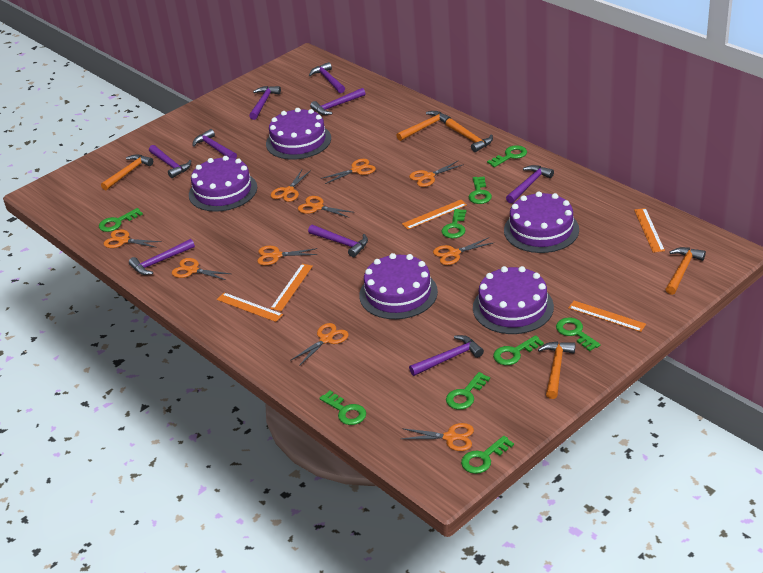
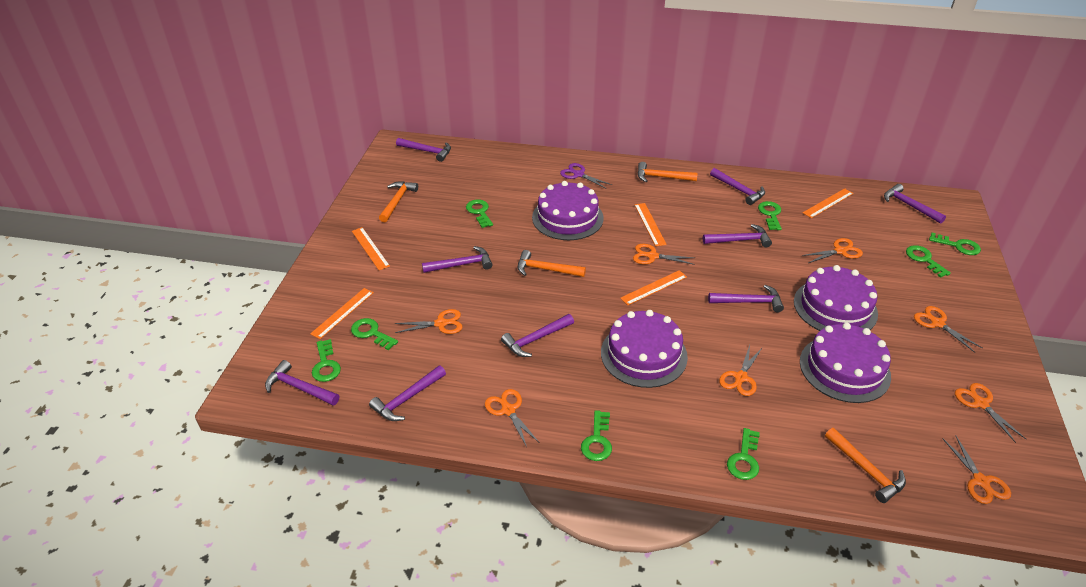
green key: 9 -> 8
orange hammer: 5 -> 4
orange scissors: 10 -> 8
purple cake: 5 -> 4
purple scissors: 0 -> 1

